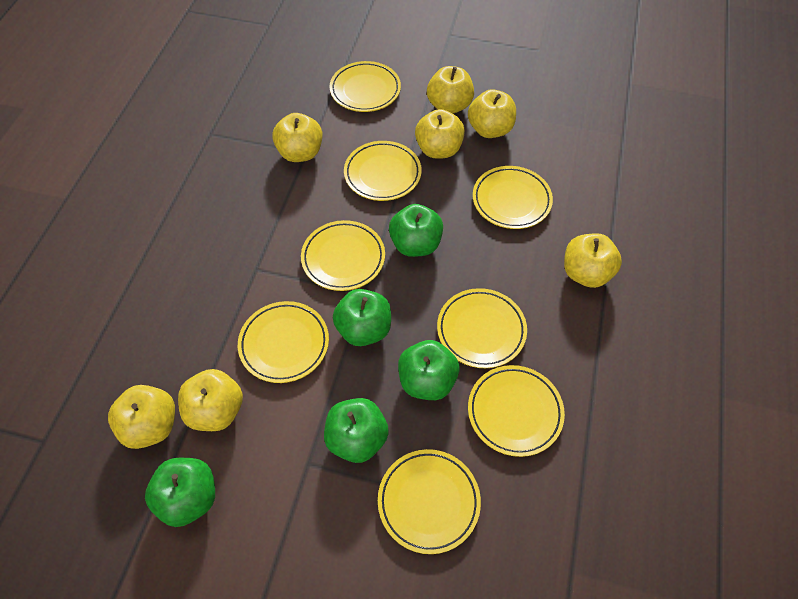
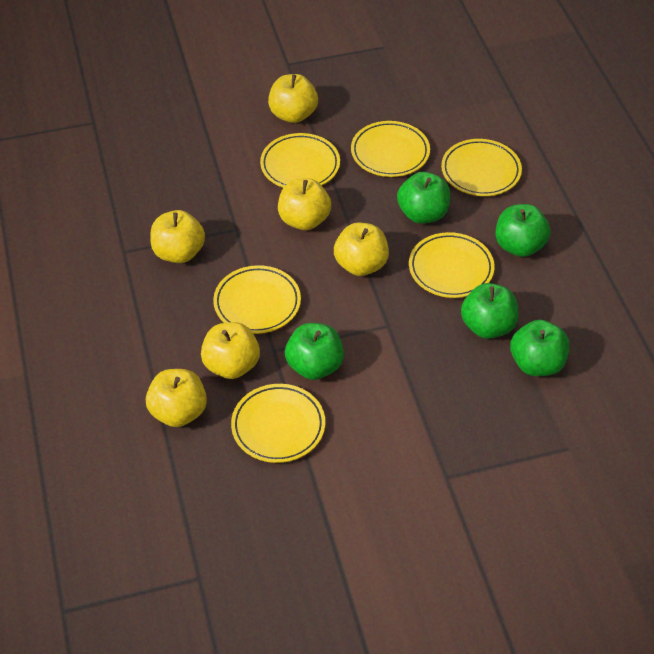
yellow apple: 7 -> 6
yellow plate: 8 -> 6

